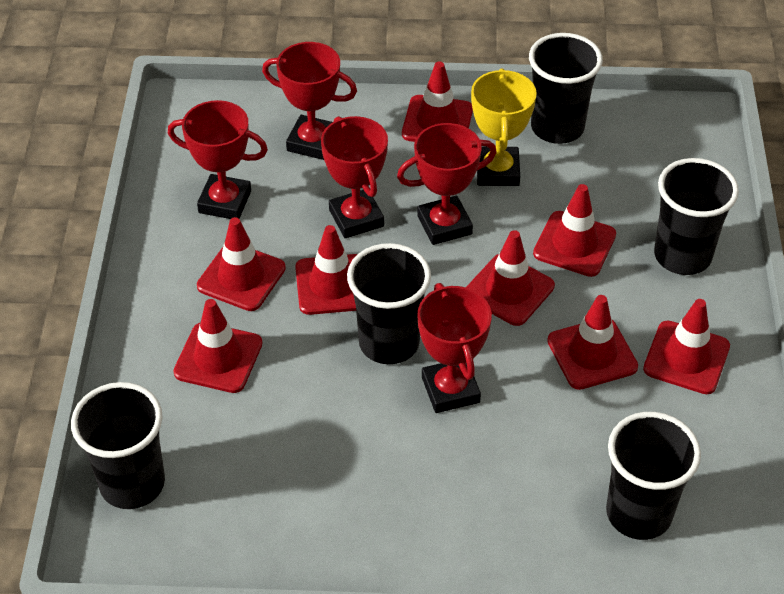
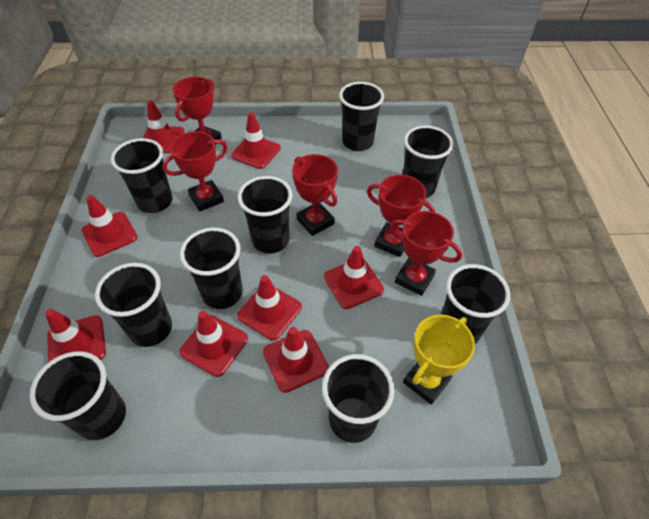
black cup: 5 -> 9

